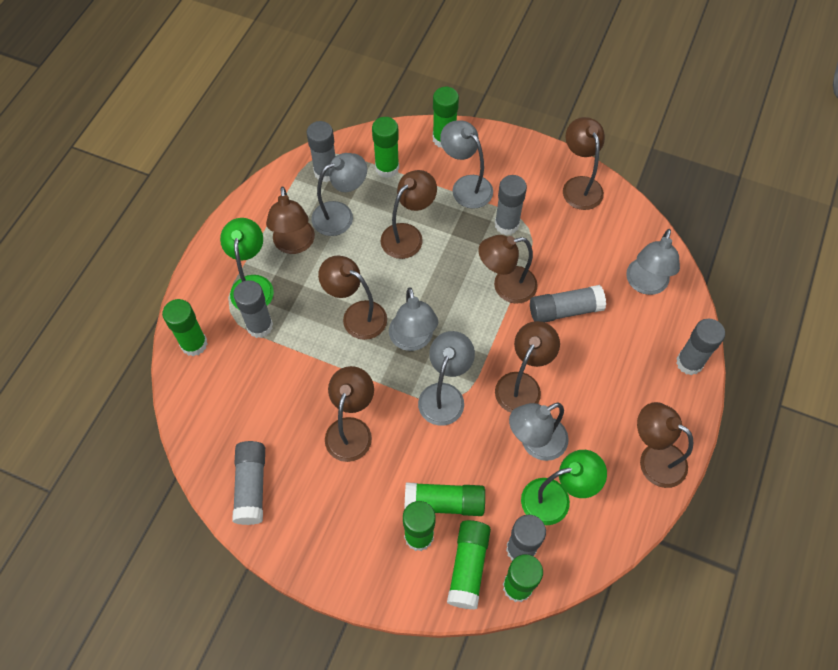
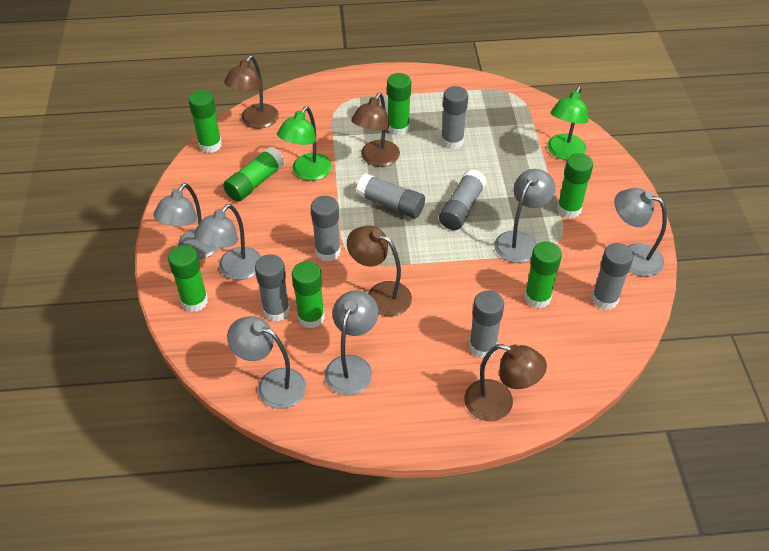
brown lamp: 8 -> 4

